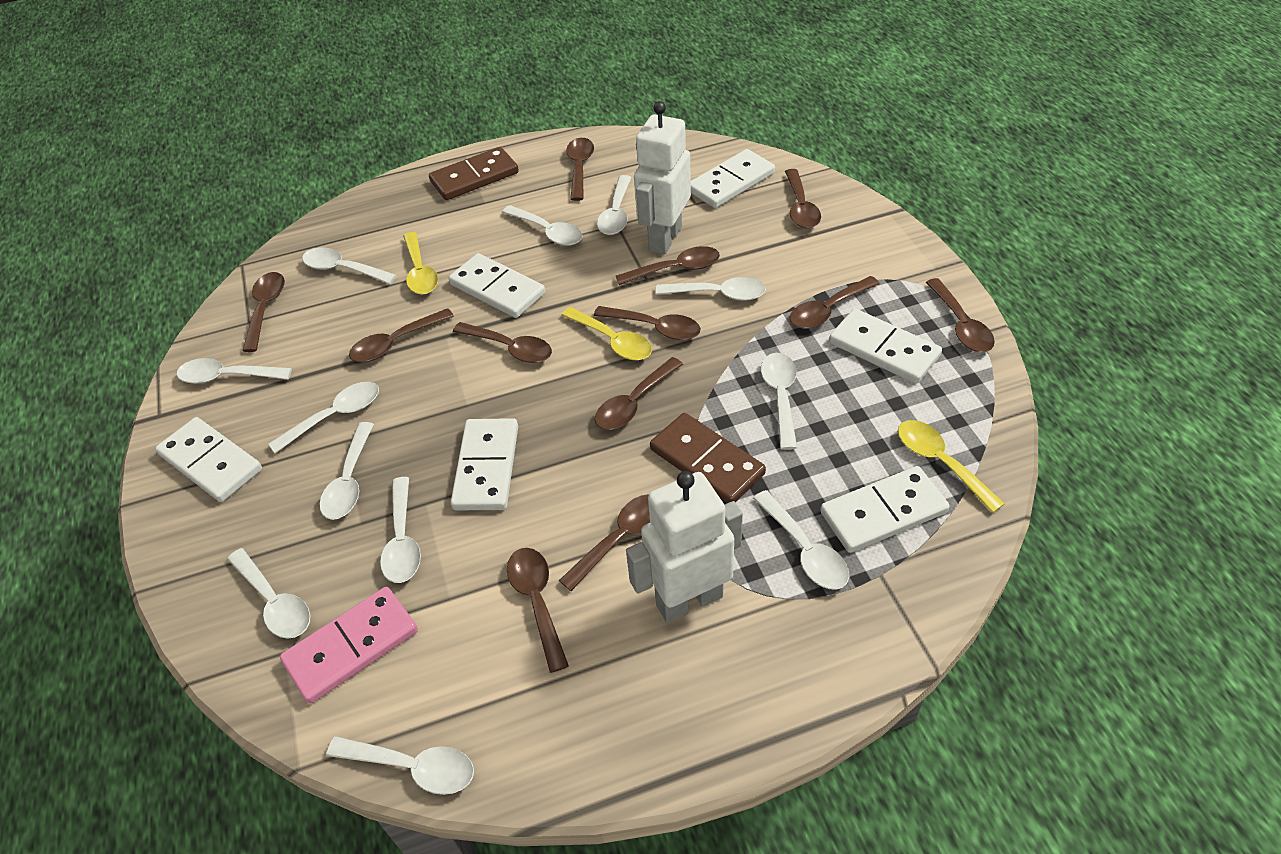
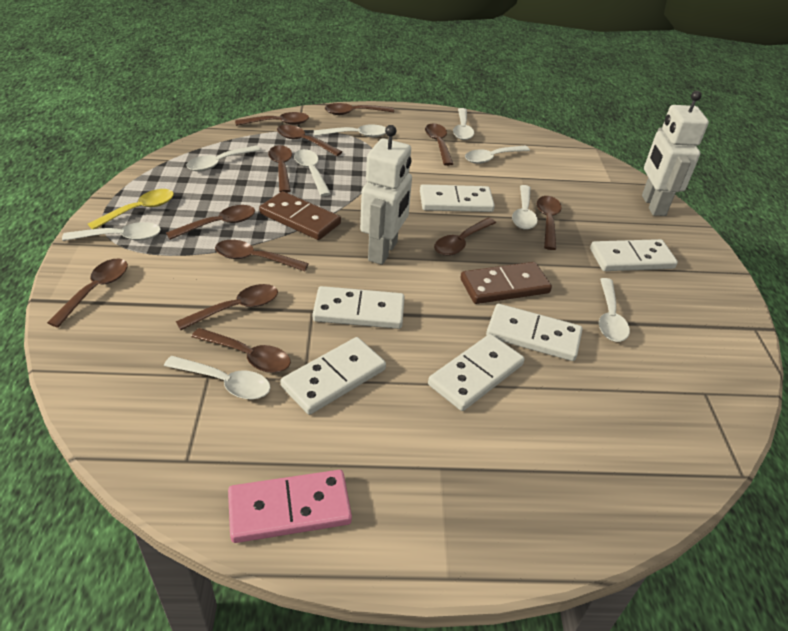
white spoon: 12 -> 9
yellow spoon: 3 -> 1

